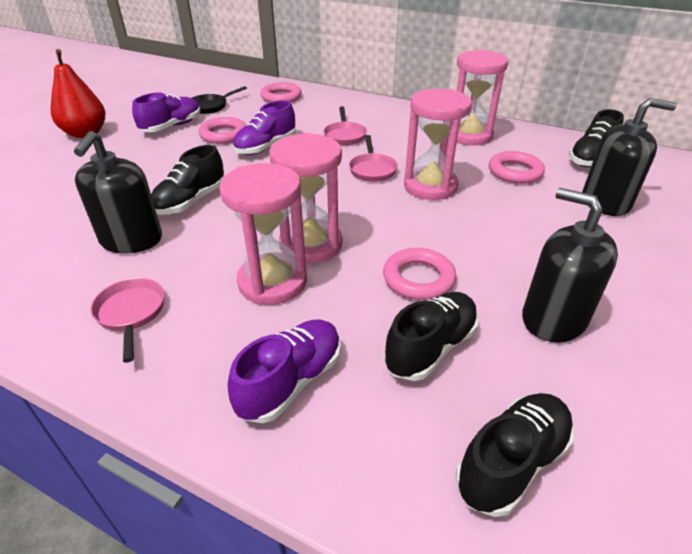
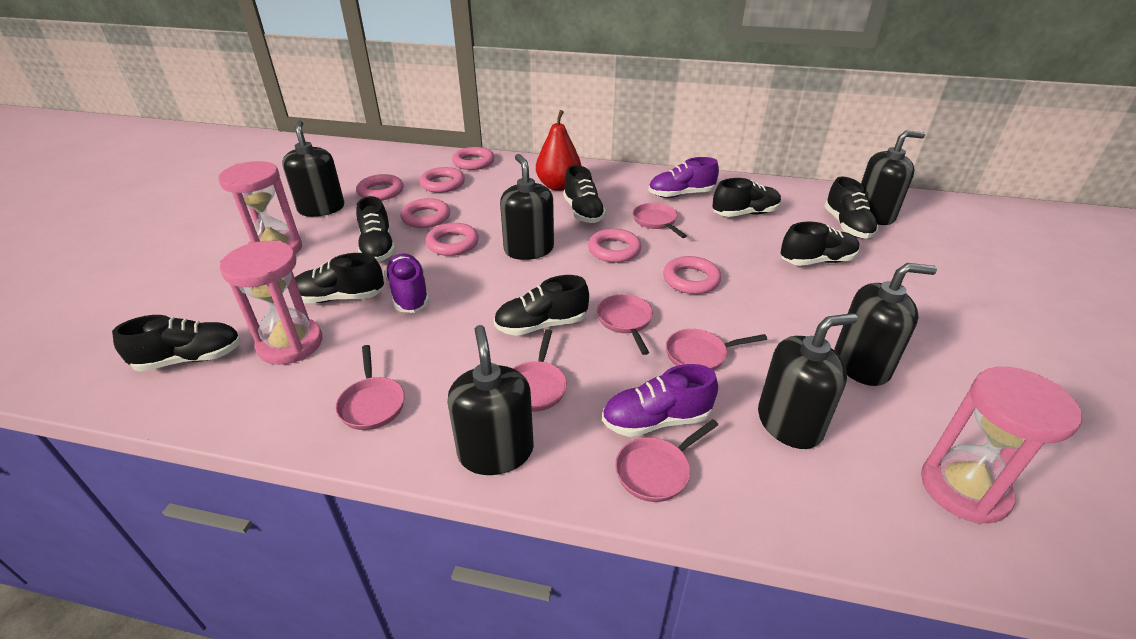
black pan: 1 -> 0
black shoe: 4 -> 8
black soap dispenser: 3 -> 6
pink hourglass: 4 -> 3
pink pan: 3 -> 6
pink ring: 4 -> 7

